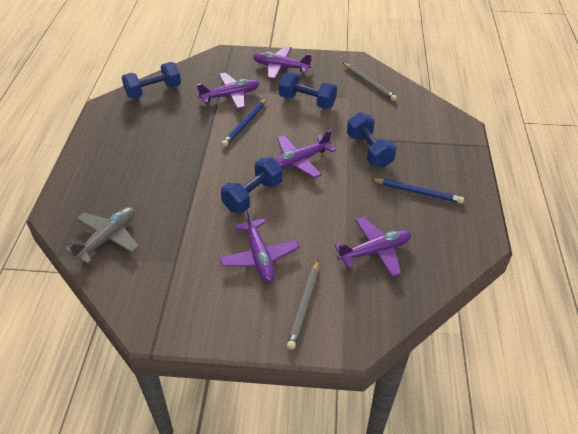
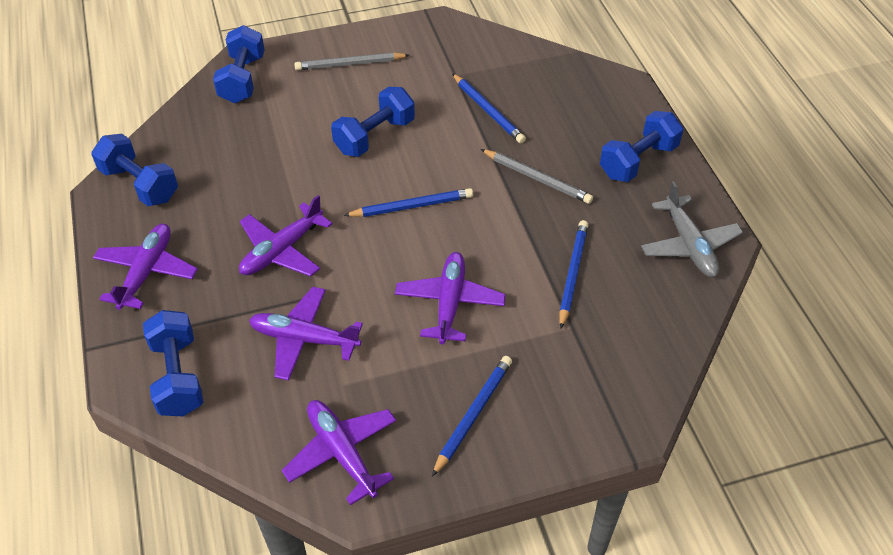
blue dumbbell: 4 -> 5
blue pencil: 2 -> 4

